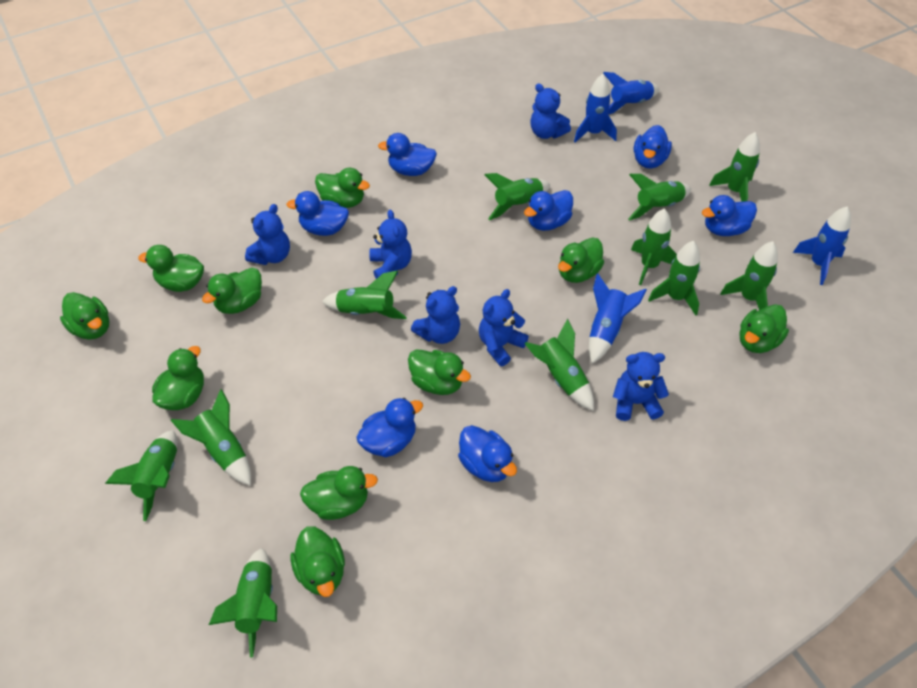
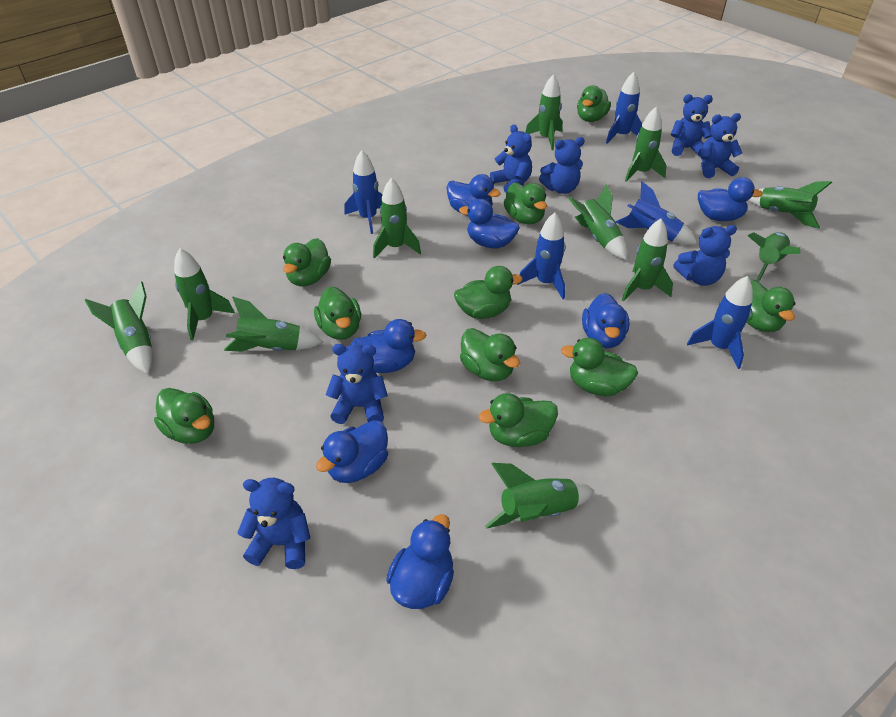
blue rocket: 4 -> 5
blue teddy bear: 6 -> 7

